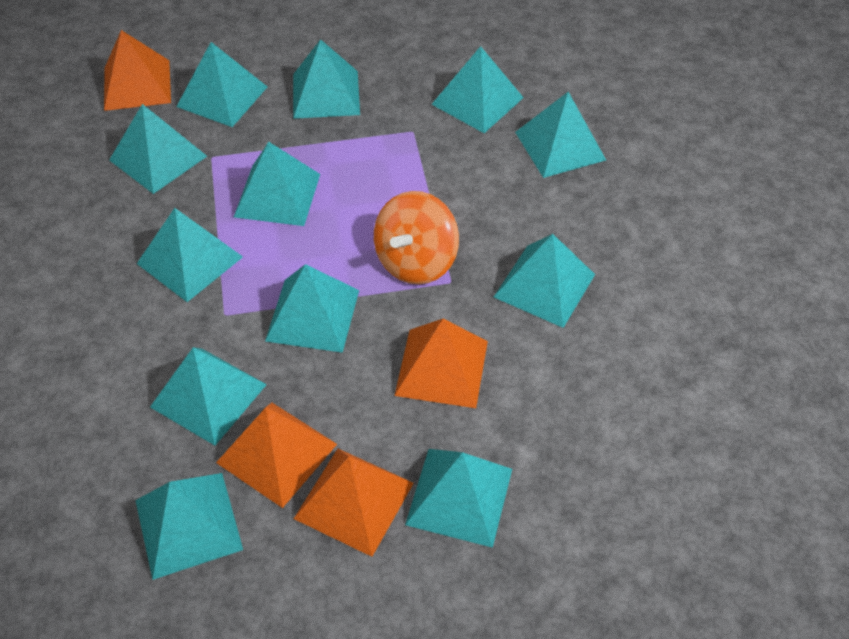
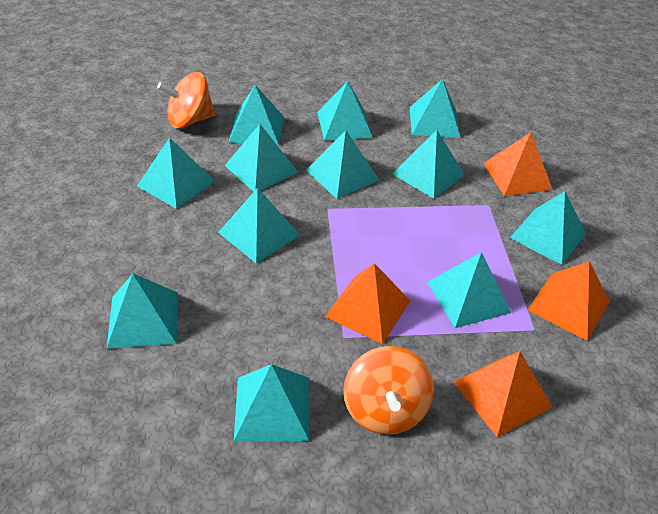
orange spinning top: 1 -> 2

